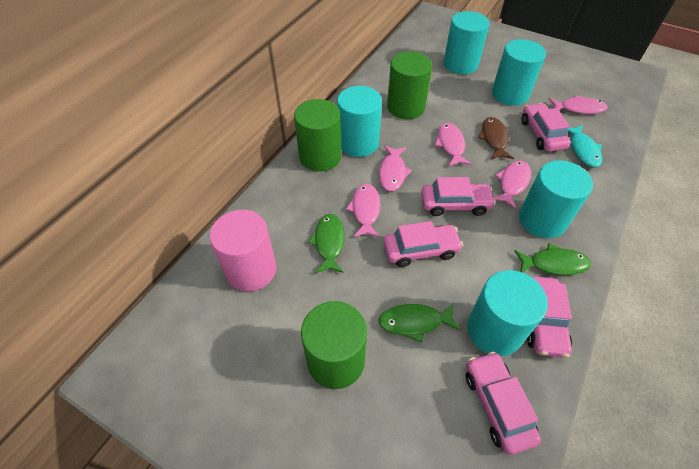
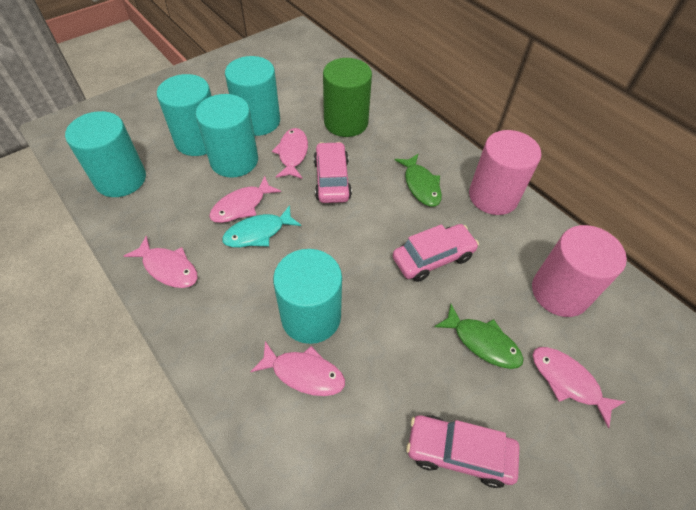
brown fish: 1 -> 0
green cylinder: 3 -> 1
green fish: 3 -> 2
pink car: 5 -> 3
pink cylinder: 1 -> 2

